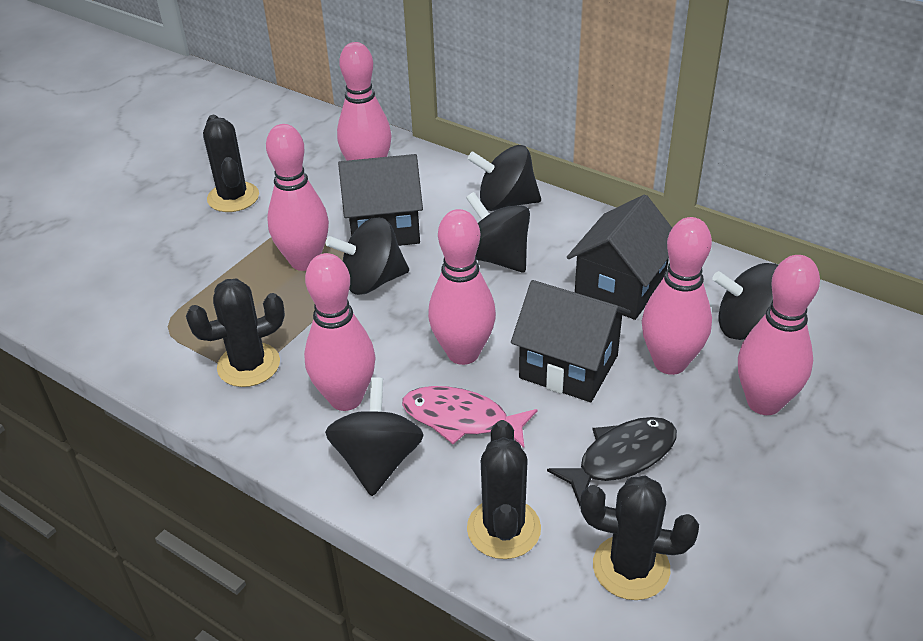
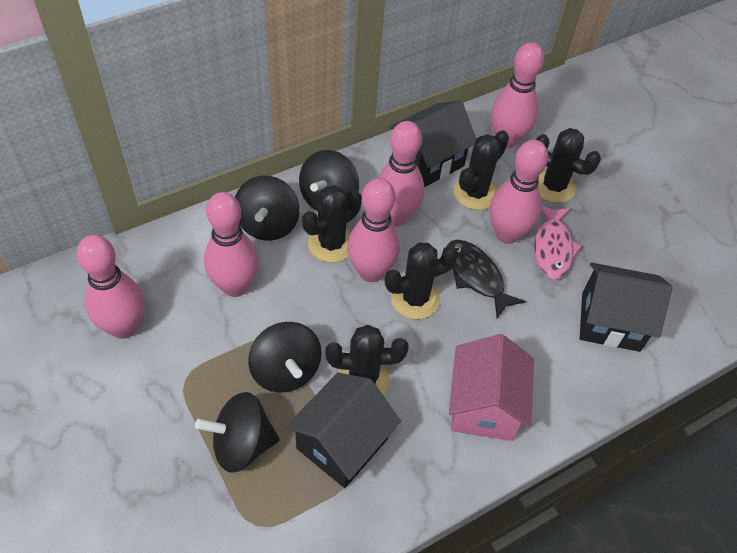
black cactus: 4 -> 5
black spinning top: 5 -> 4
pink house: 0 -> 1

